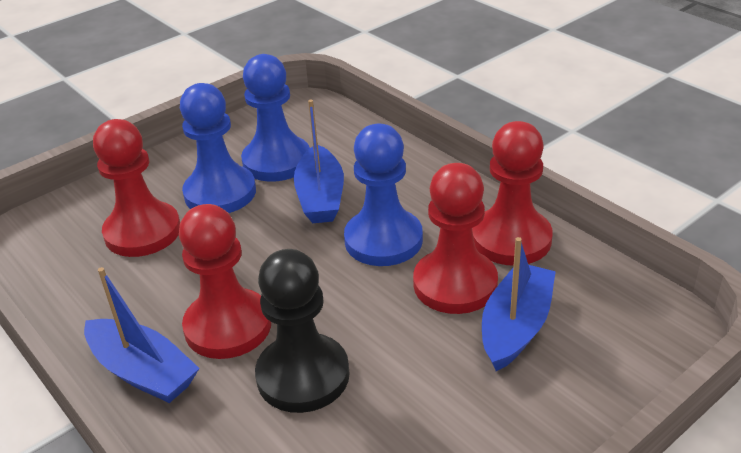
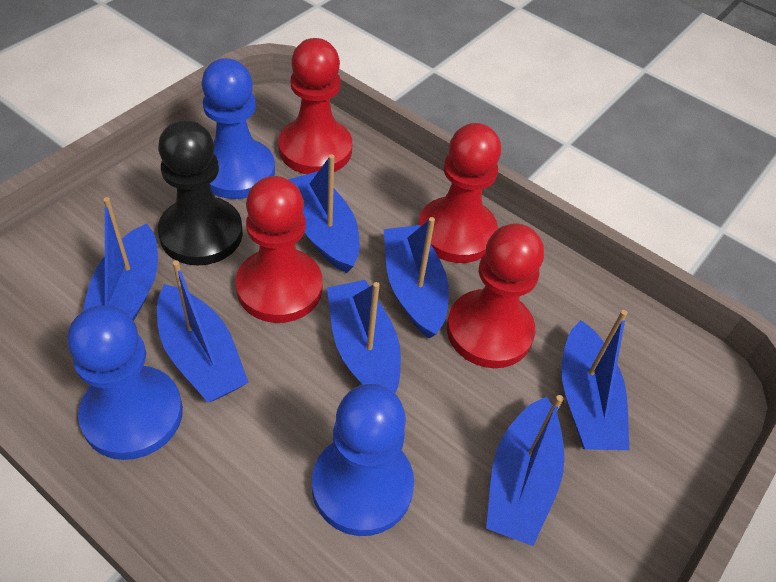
blue boat: 3 -> 7

